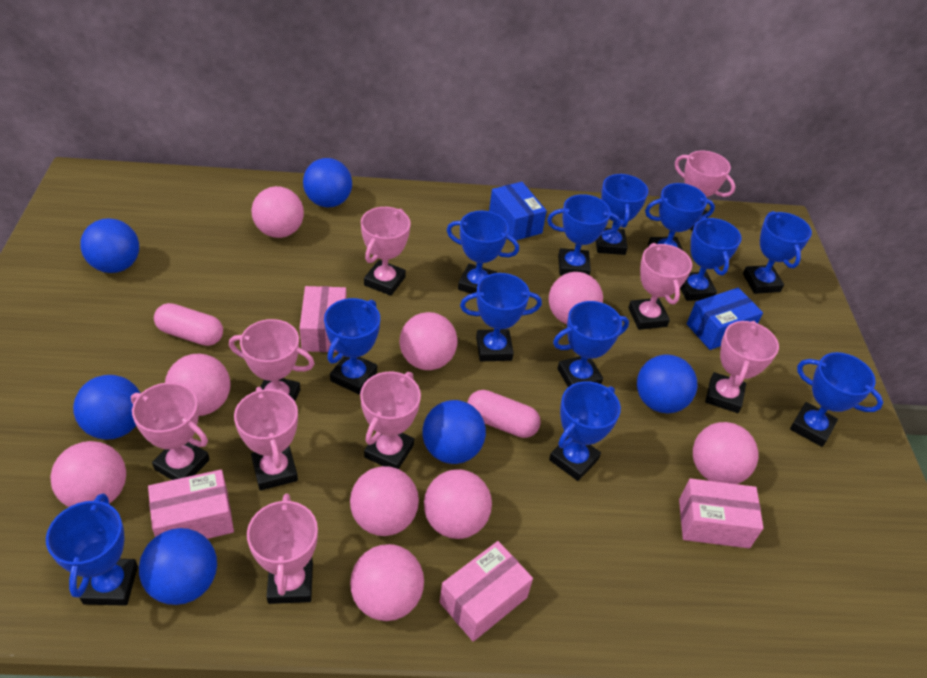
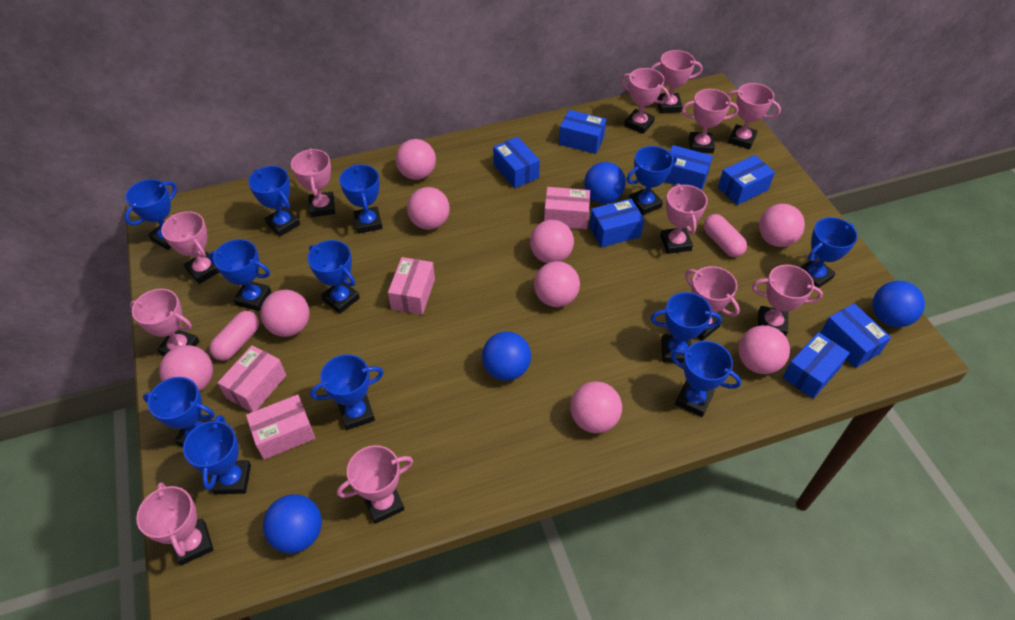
blue ball: 6 -> 4
blue box: 2 -> 7
pink trophy: 9 -> 12

